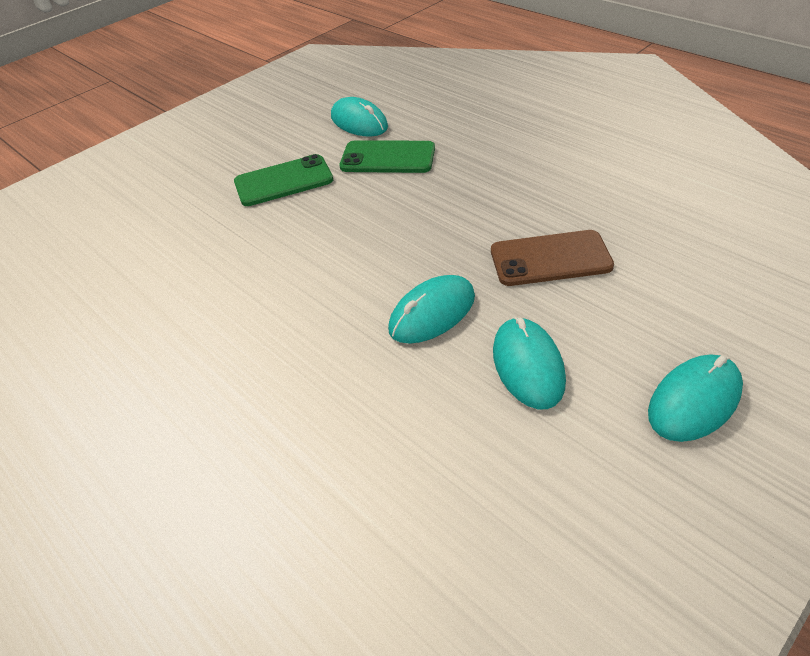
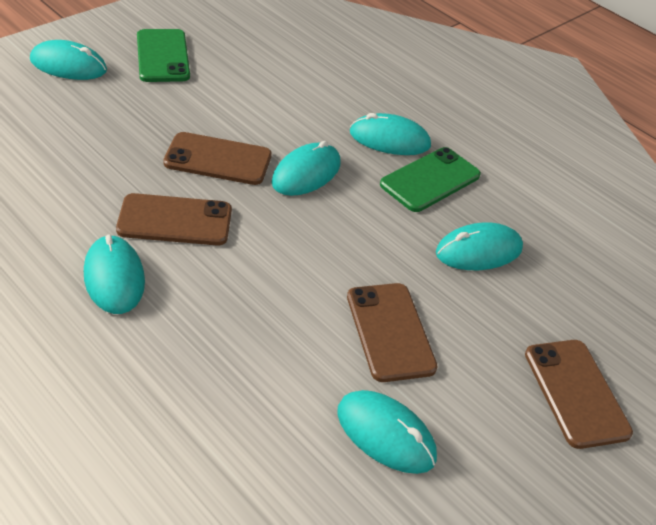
brown phone: 1 -> 4
turquoise mouse: 4 -> 6

